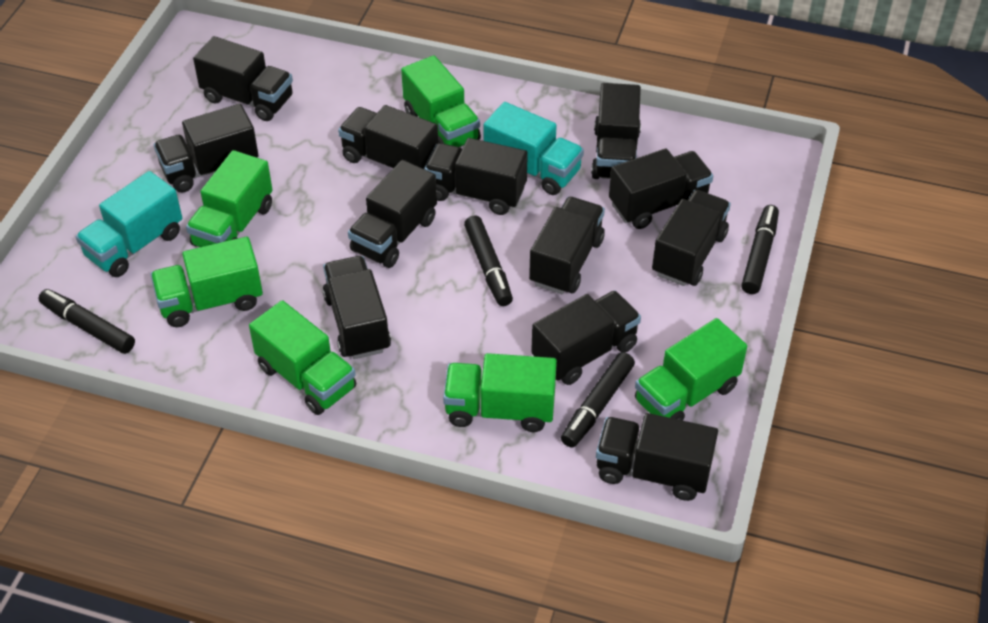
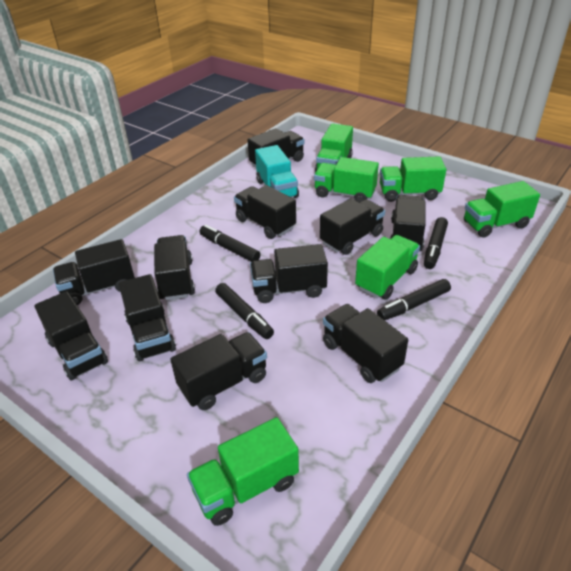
black truck: 12 -> 11
turquoise truck: 2 -> 1

